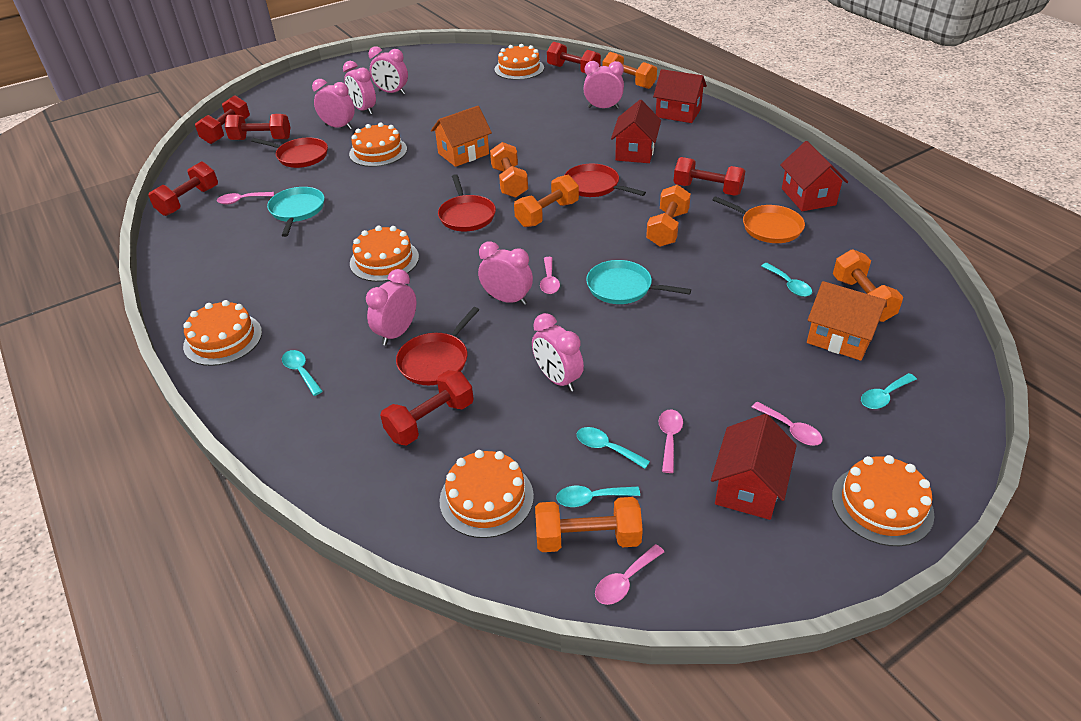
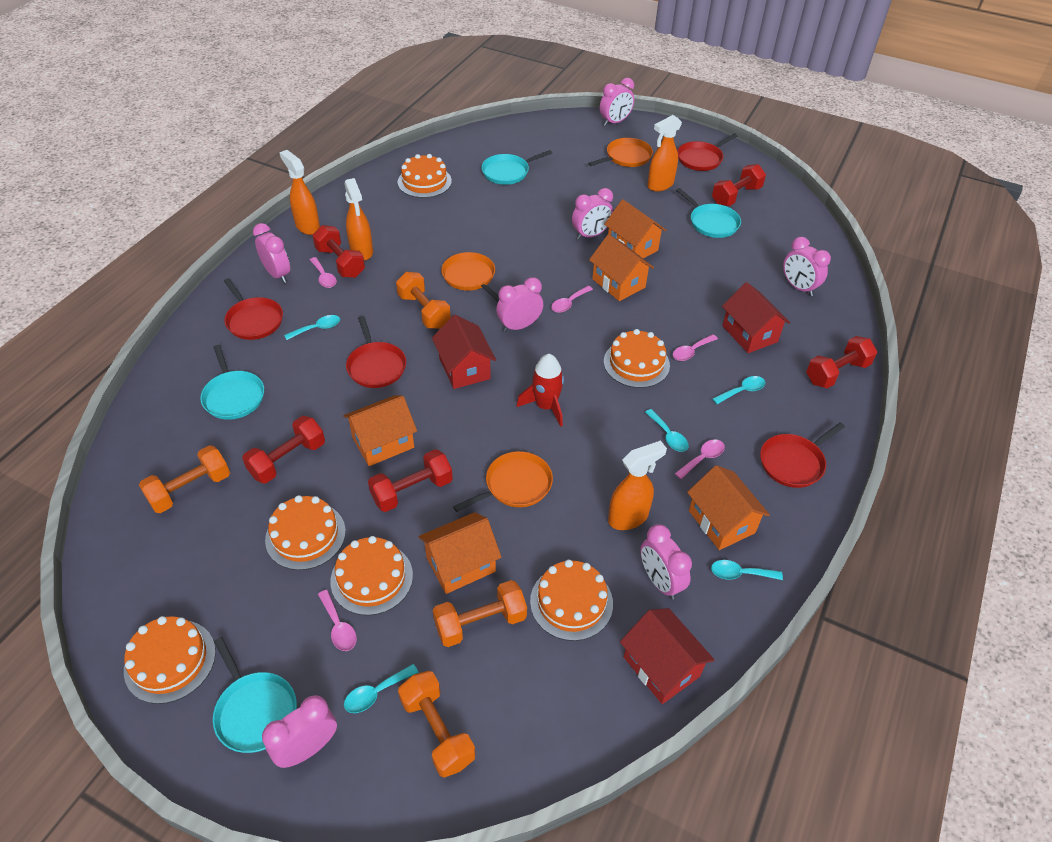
orange dumbbell: 6 -> 4
orange house: 2 -> 5
orange pan: 1 -> 3
orange spray bottle: 0 -> 4
red dumbbell: 6 -> 5
red house: 4 -> 3
red rocket: 0 -> 1
turquoise pan: 2 -> 4

